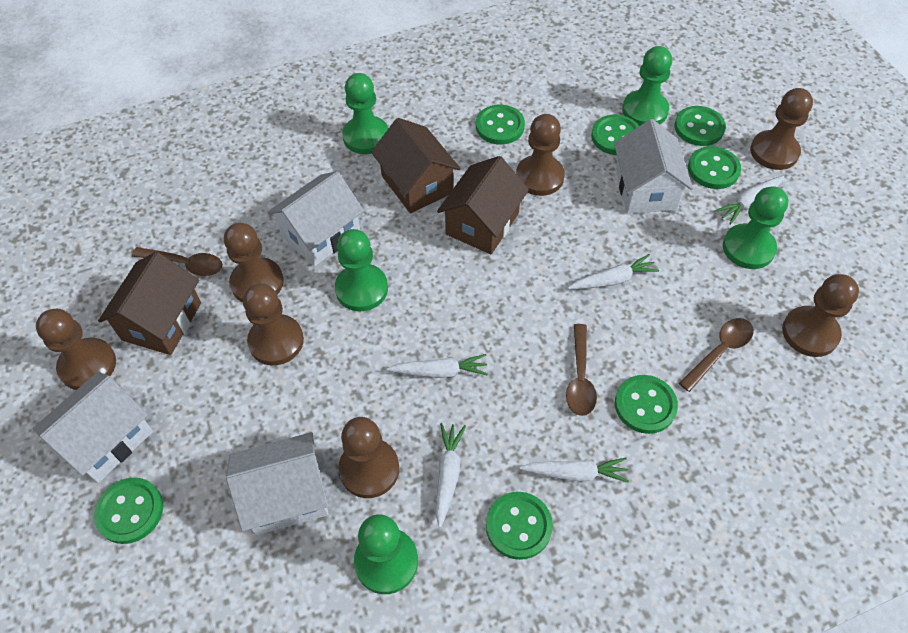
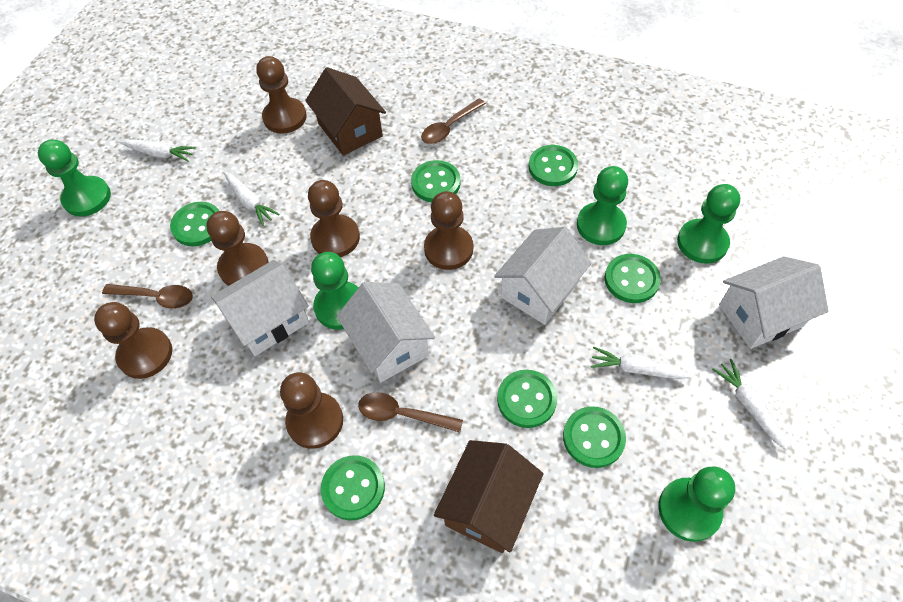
brown house: 3 -> 2
brown pawn: 7 -> 6
white carrot: 5 -> 4

